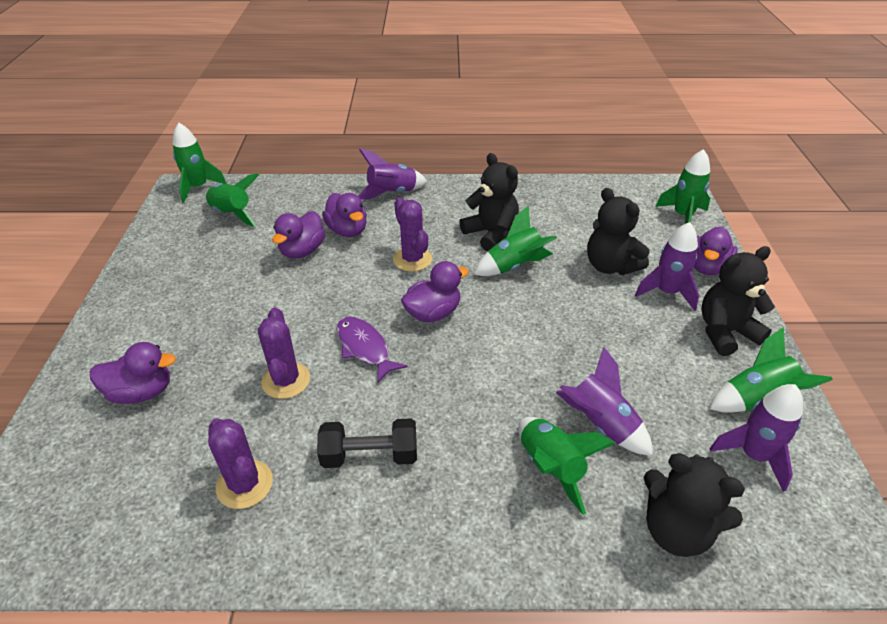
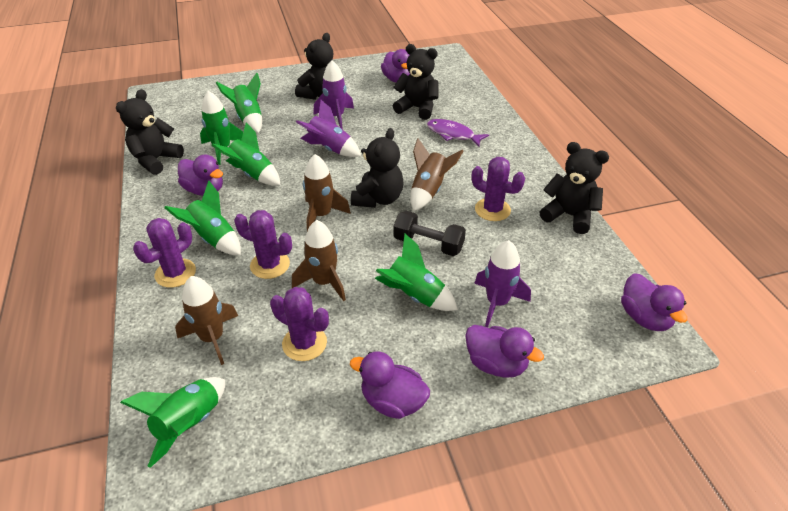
black teddy bear: 4 -> 5
brown rocket: 0 -> 4
purple cactus: 3 -> 4
purple rocket: 4 -> 3

